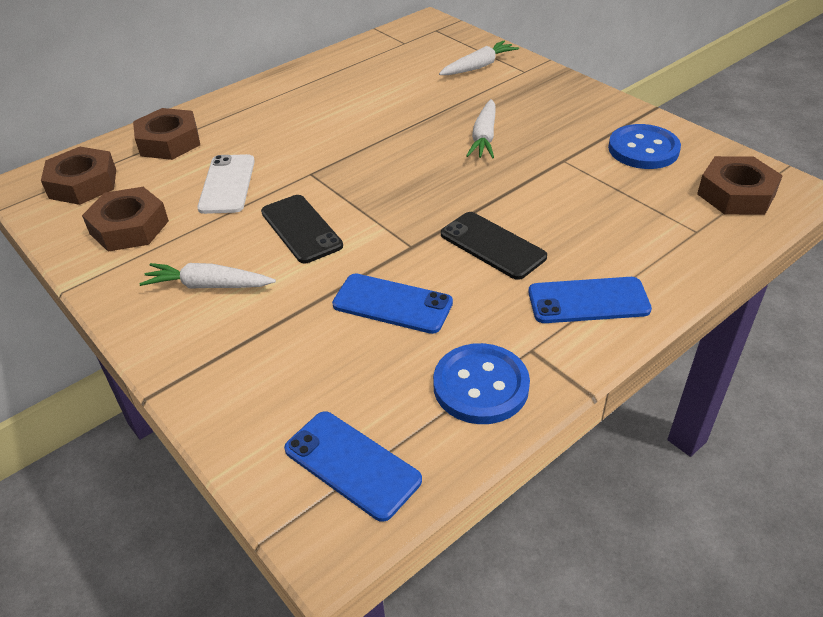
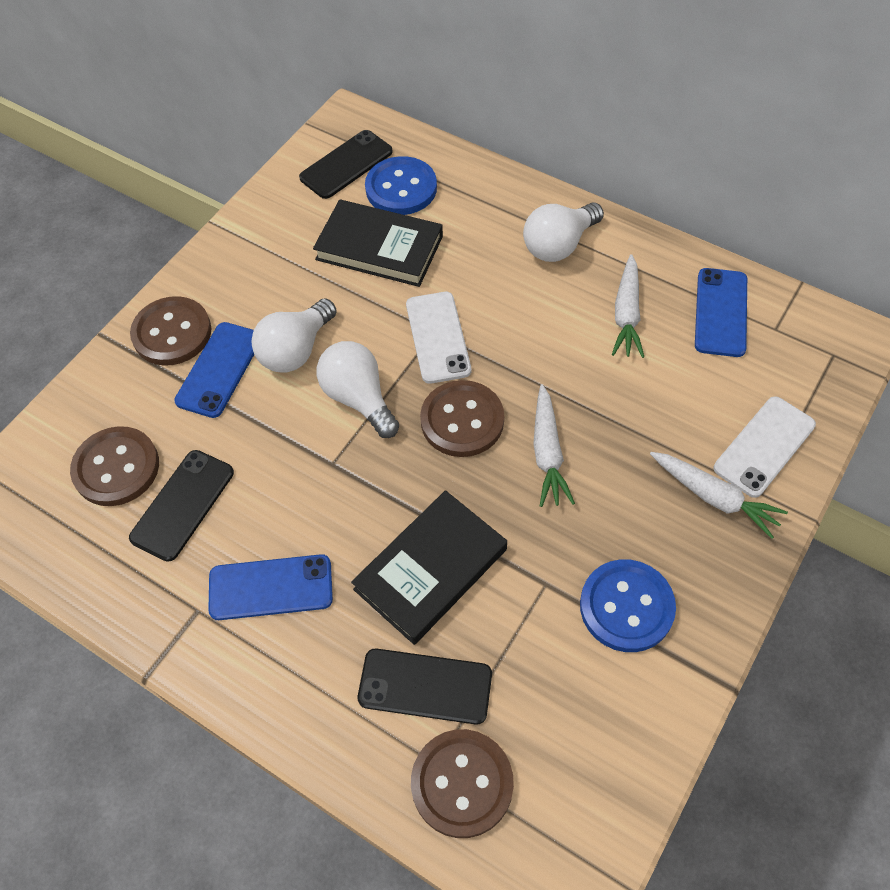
black book: 0 -> 2
black phone: 2 -> 3
brown button: 0 -> 4
brown nut: 4 -> 0
white light bulb: 0 -> 3
white phone: 1 -> 2

